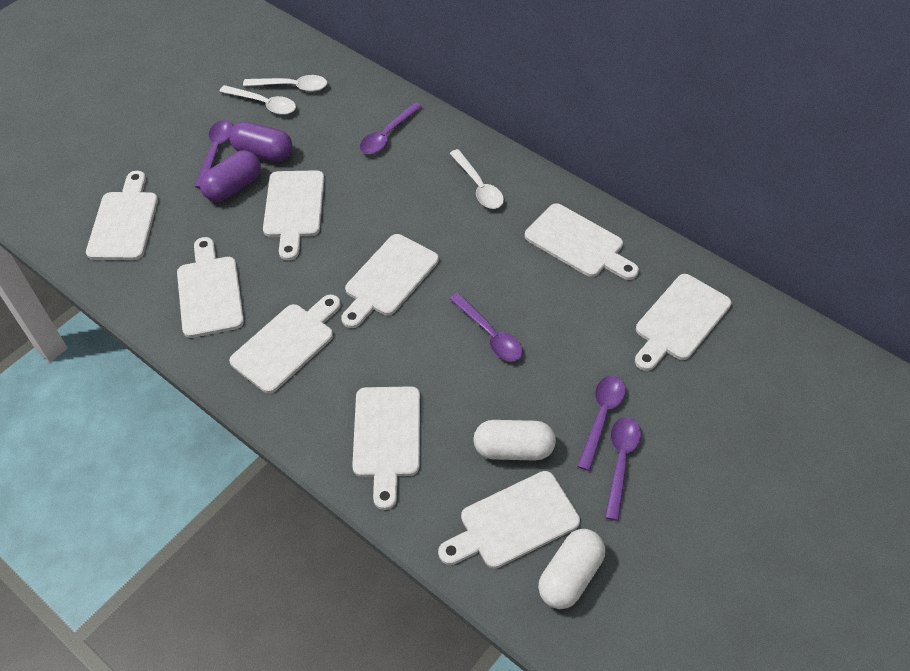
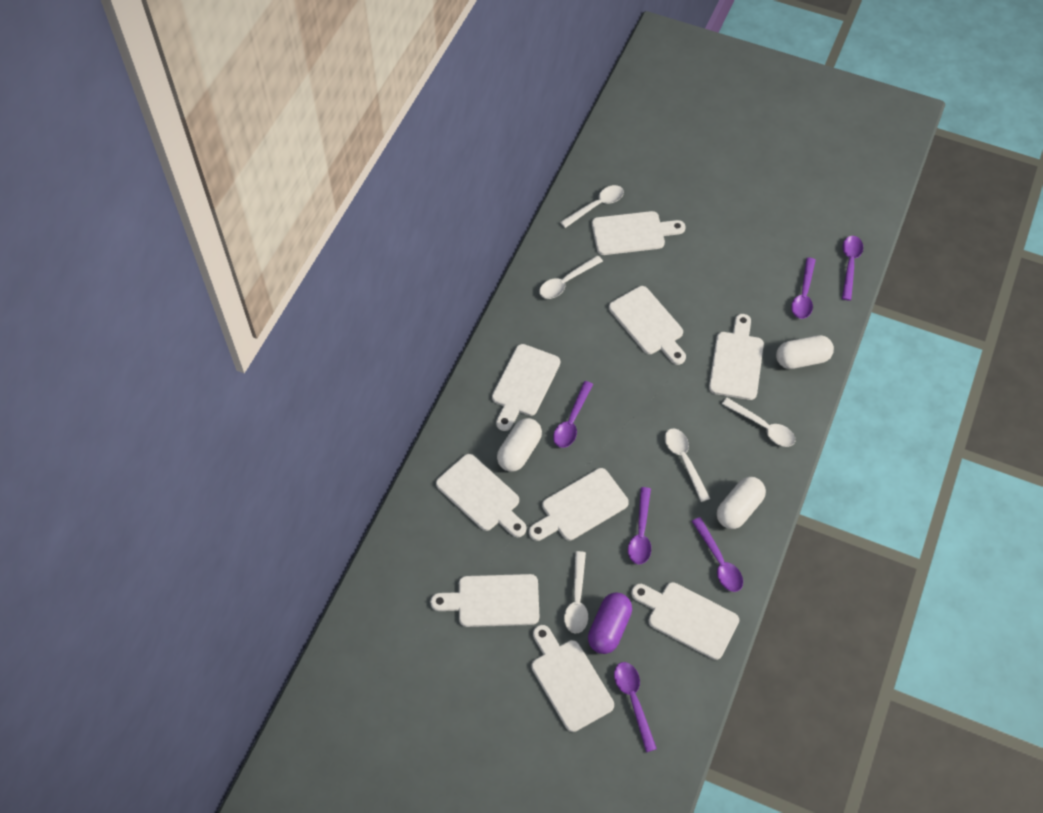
purple capsule: 2 -> 1
purple spoon: 5 -> 6
white capsule: 2 -> 3
white spoon: 3 -> 5

